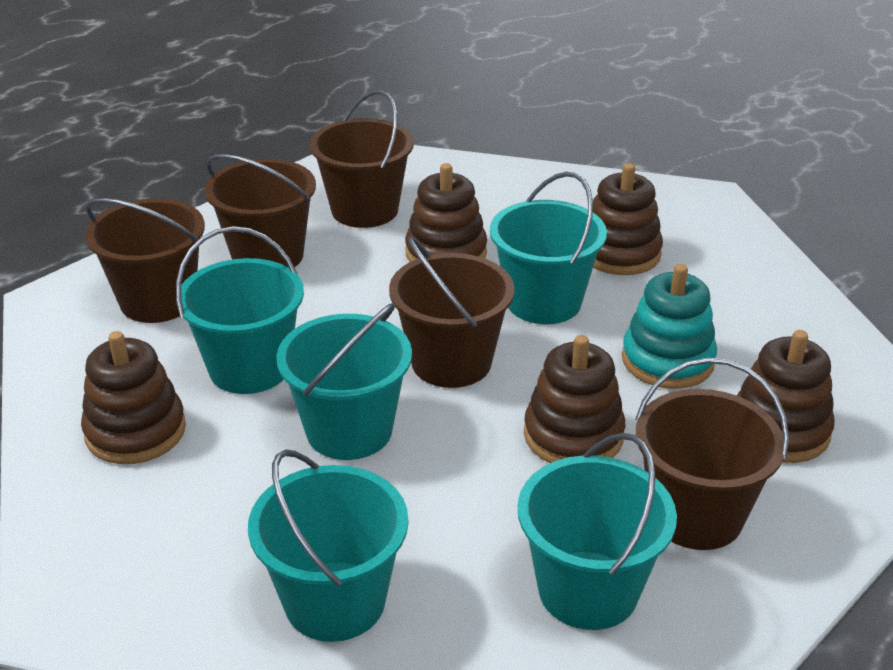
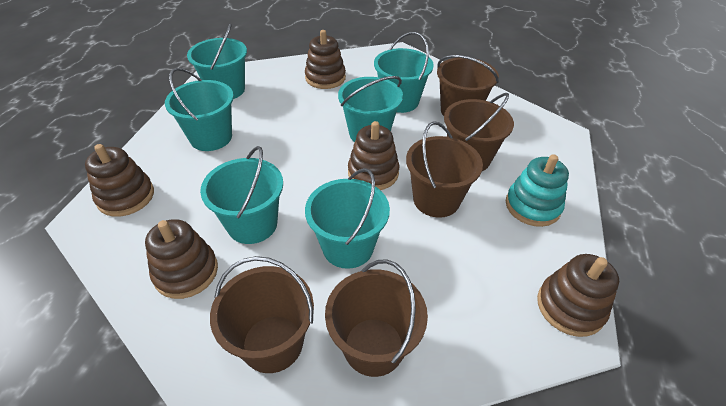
turquoise bucket: 5 -> 6

